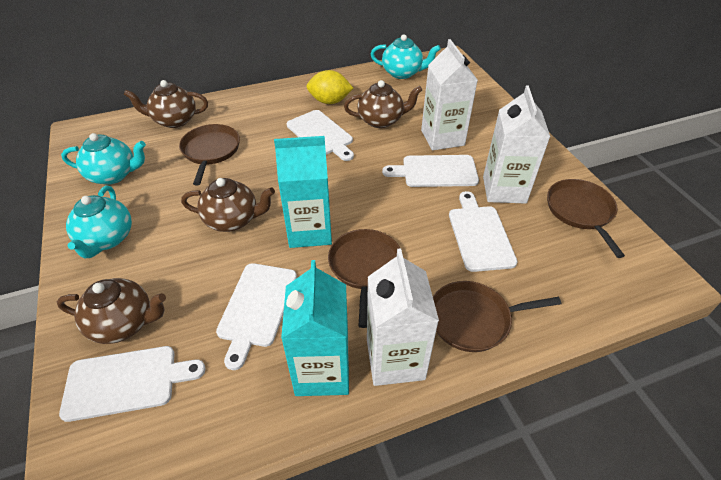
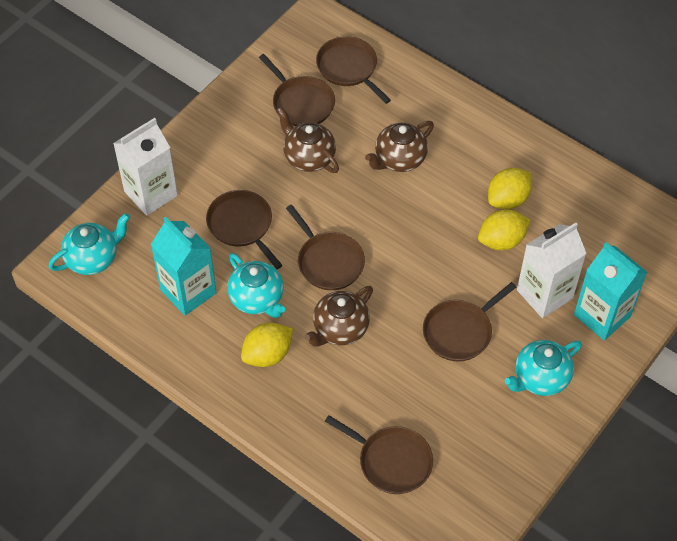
brown pan: 4 -> 6
brown teapot: 4 -> 3
white carton: 3 -> 2
white cutting board: 5 -> 0
yellow lemon: 1 -> 3

